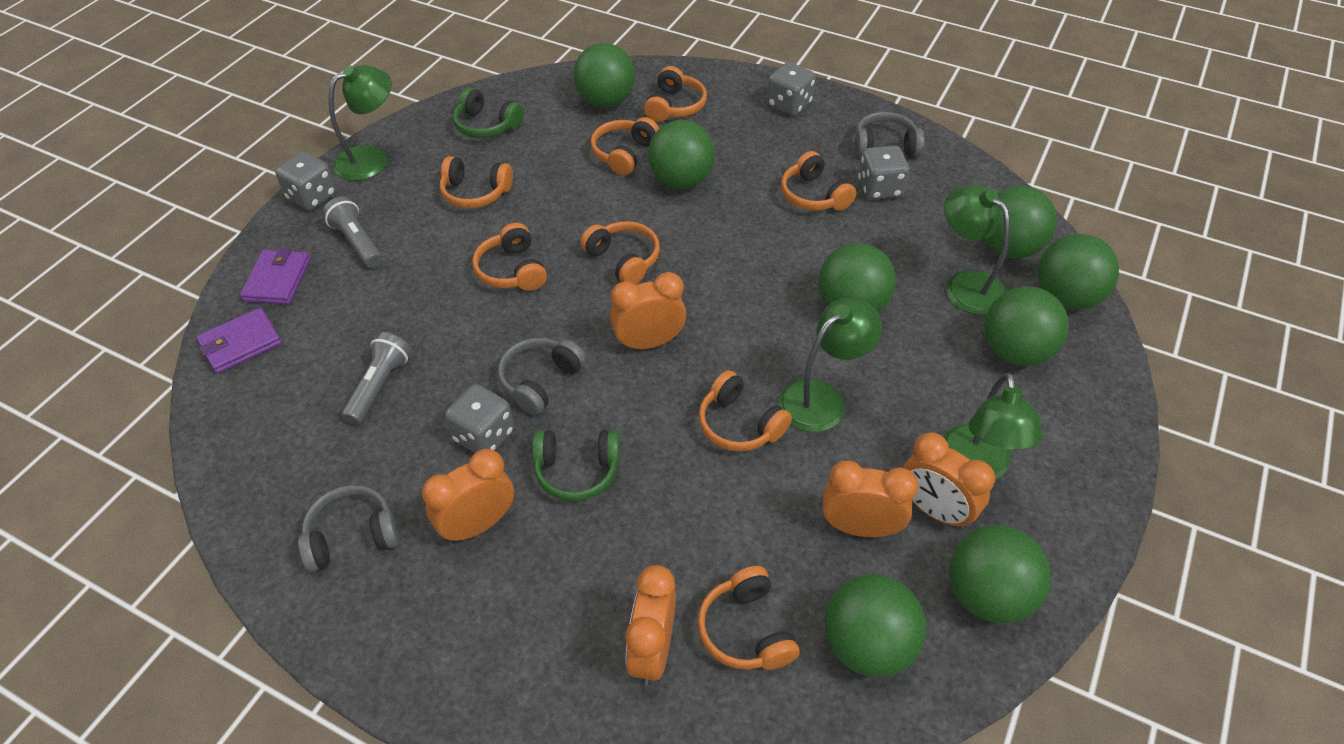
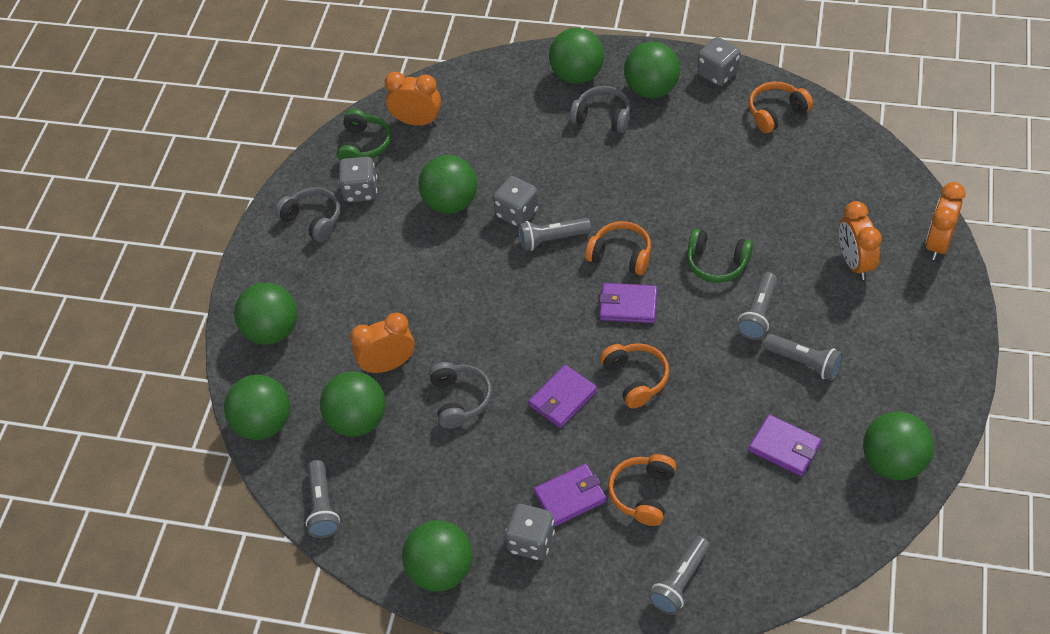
green lamp: 4 -> 0
grey flashlight: 2 -> 5
orange clock: 5 -> 4
orange headphones: 8 -> 4
purple wallet: 2 -> 4

